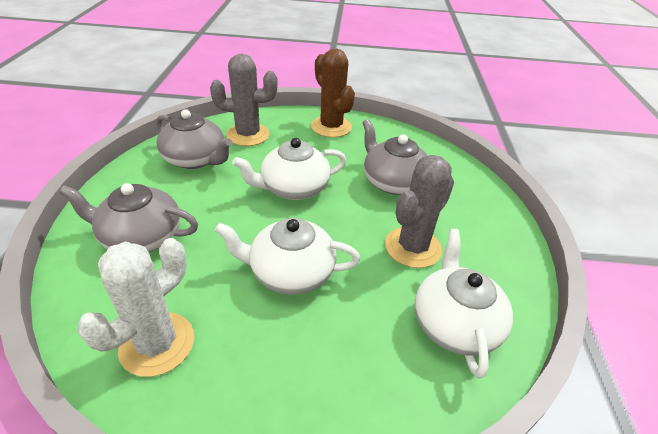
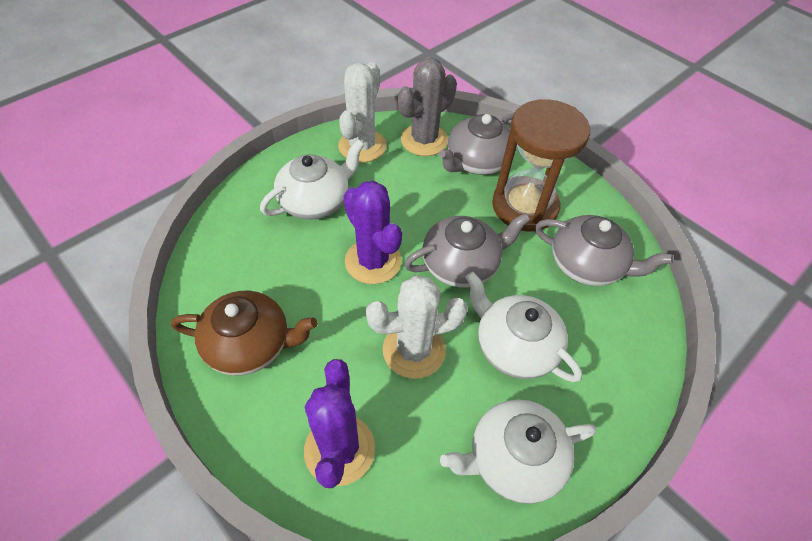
brown cactus: 1 -> 0
brown hourglass: 0 -> 1
brown teapot: 0 -> 1
grey cactus: 2 -> 1
purple cactus: 0 -> 2
white cactus: 1 -> 2

